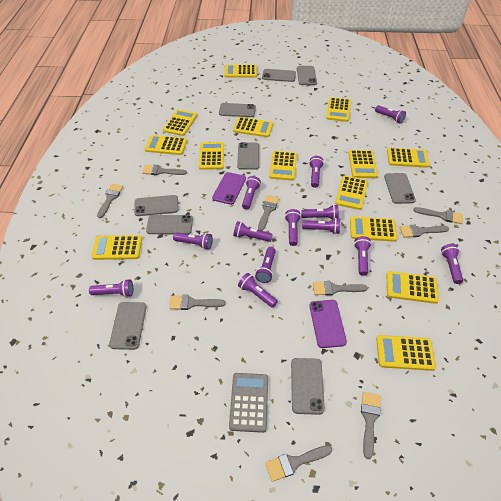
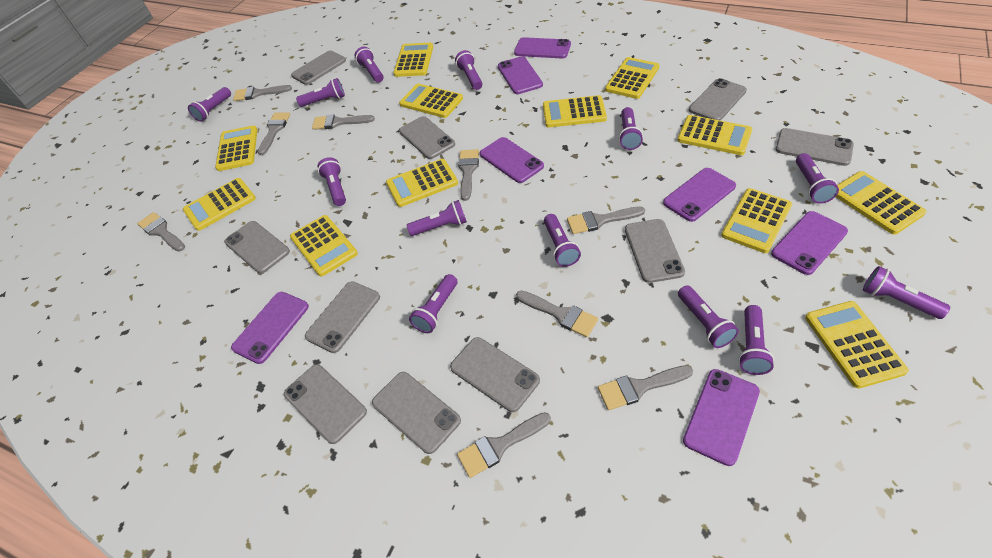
grey calculator: 1 -> 0
grey phone: 9 -> 10
purple phone: 2 -> 7
yellow calculator: 14 -> 12

